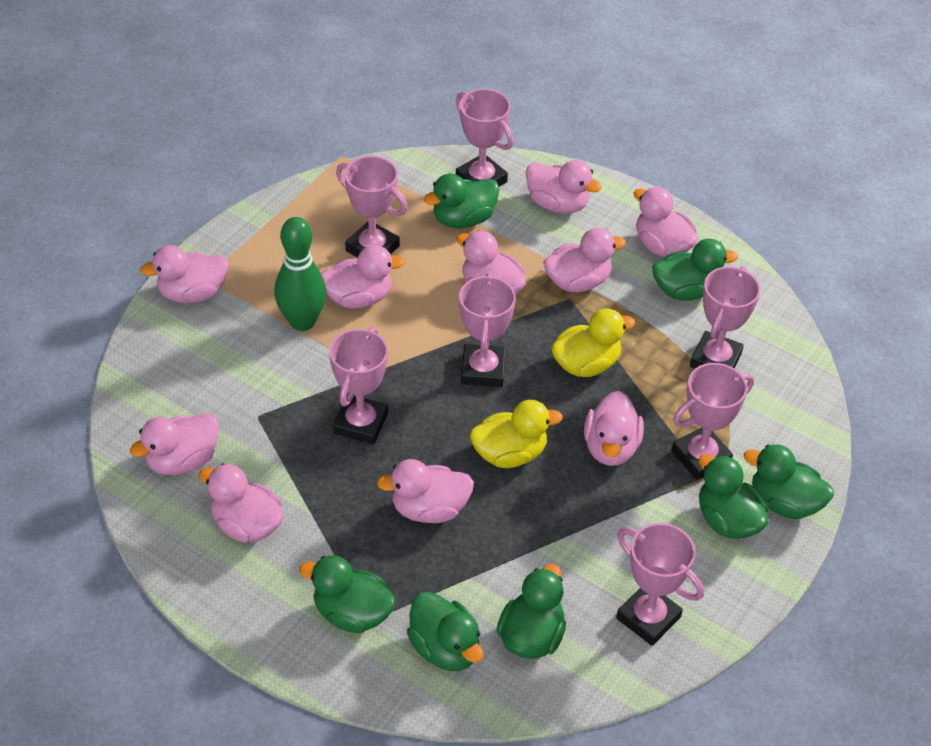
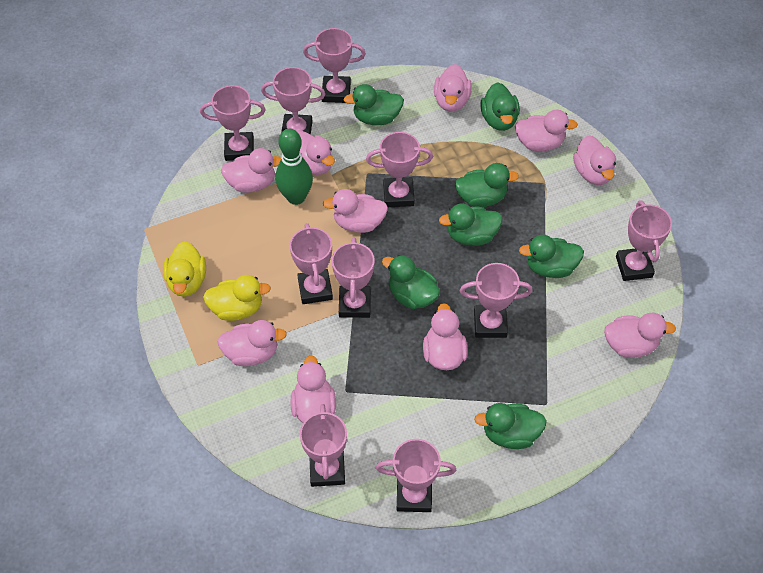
pink trophy: 7 -> 10

